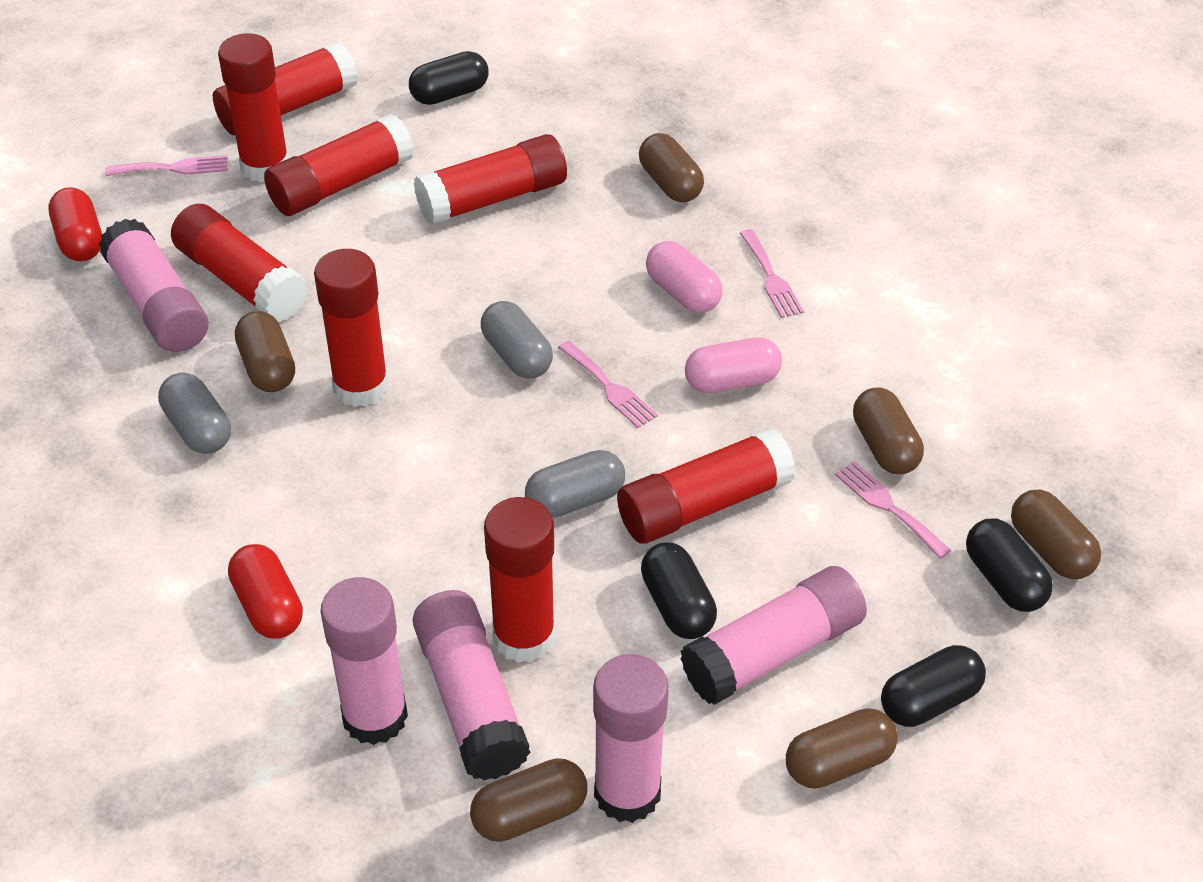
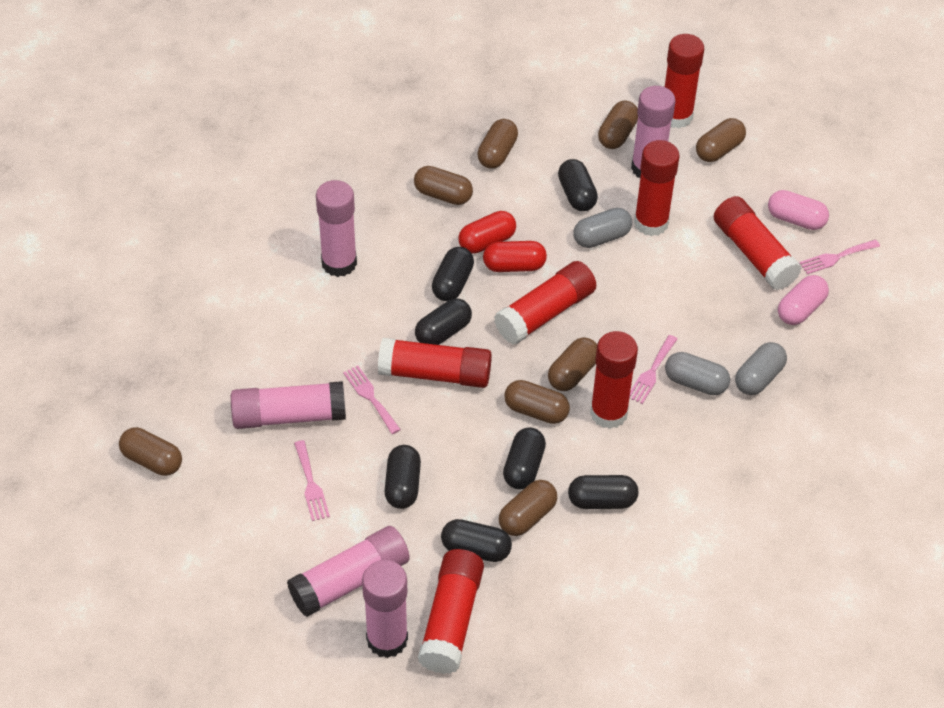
black capsule: 4 -> 7
brown capsule: 6 -> 8
red glue stick: 8 -> 7

